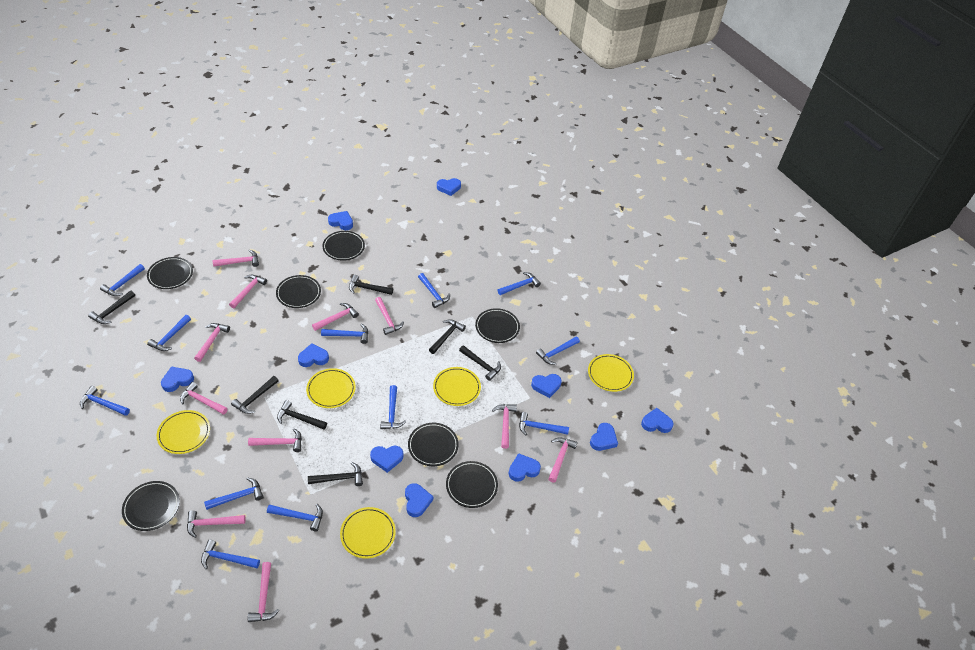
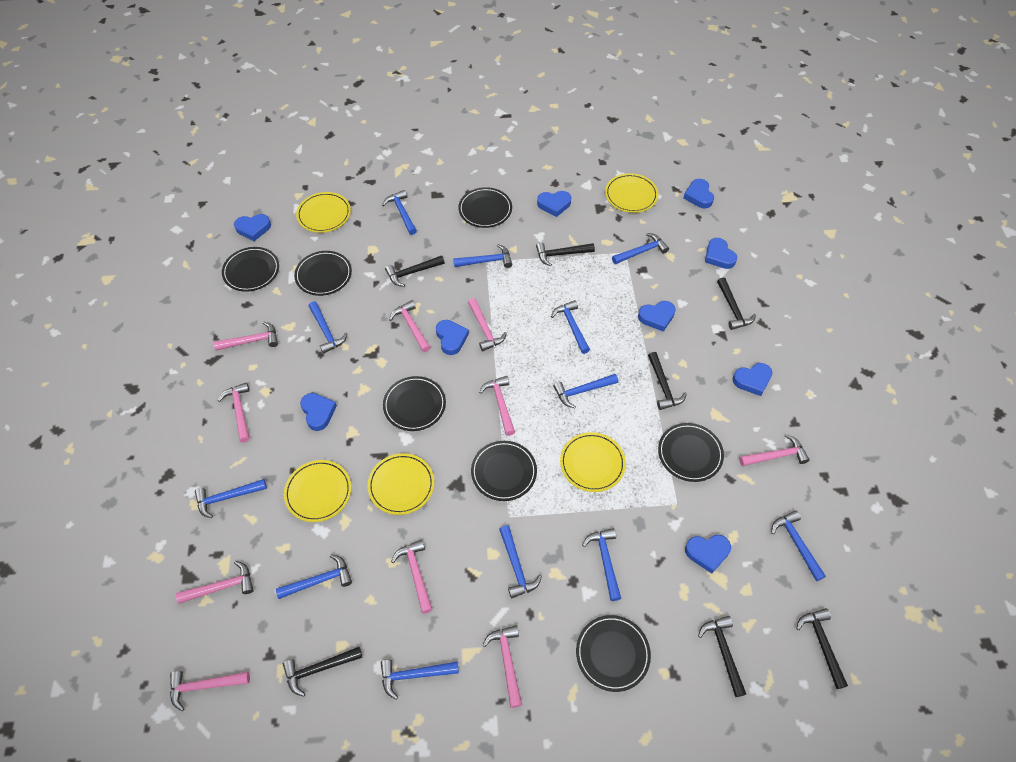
blue heart: 10 -> 9
pink hammer: 11 -> 10

